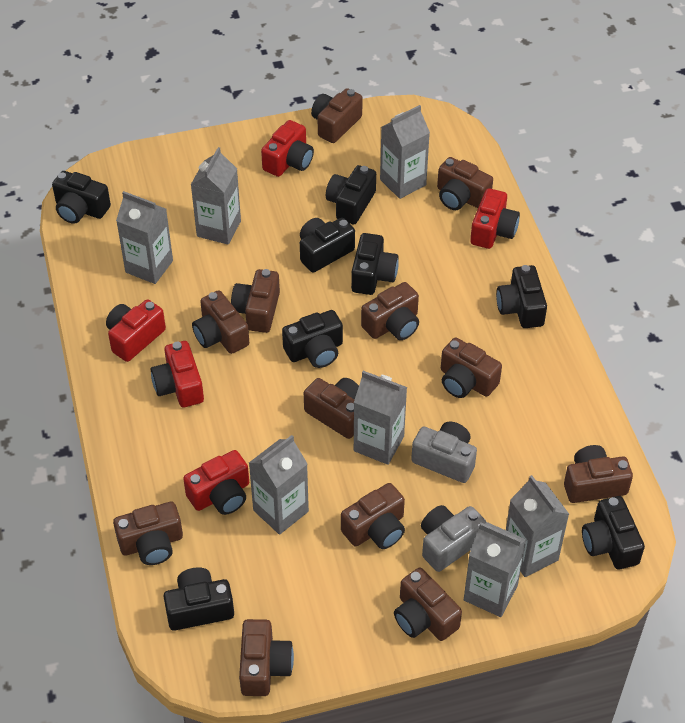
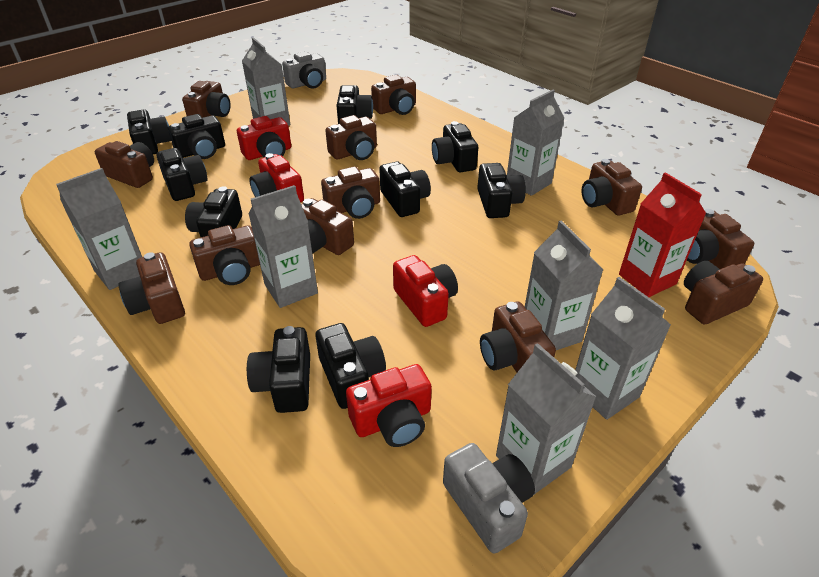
black camera: 8 -> 10
red camera: 5 -> 4
red carton: 0 -> 1

